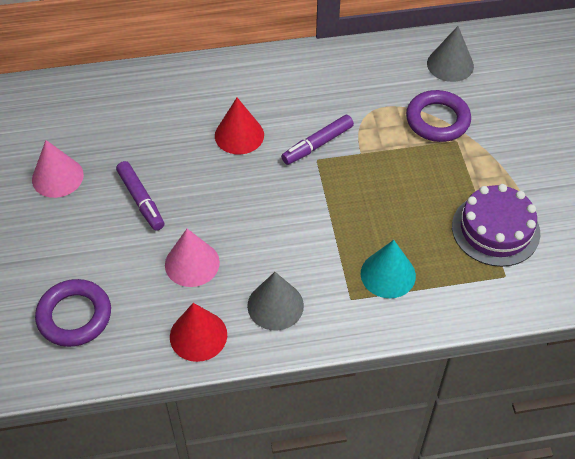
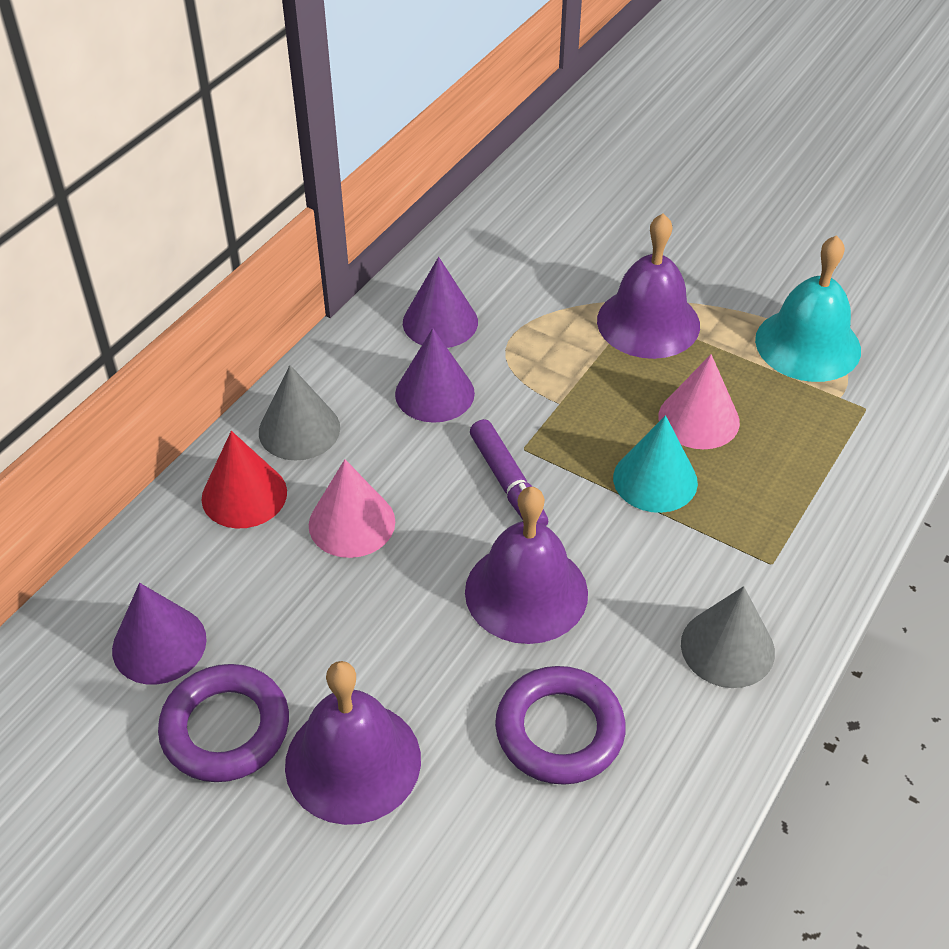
purple bell: 0 -> 3
purple cake: 1 -> 0
purple cone: 0 -> 3
purple marker: 2 -> 1
red cone: 2 -> 1
turquoise bell: 0 -> 1

